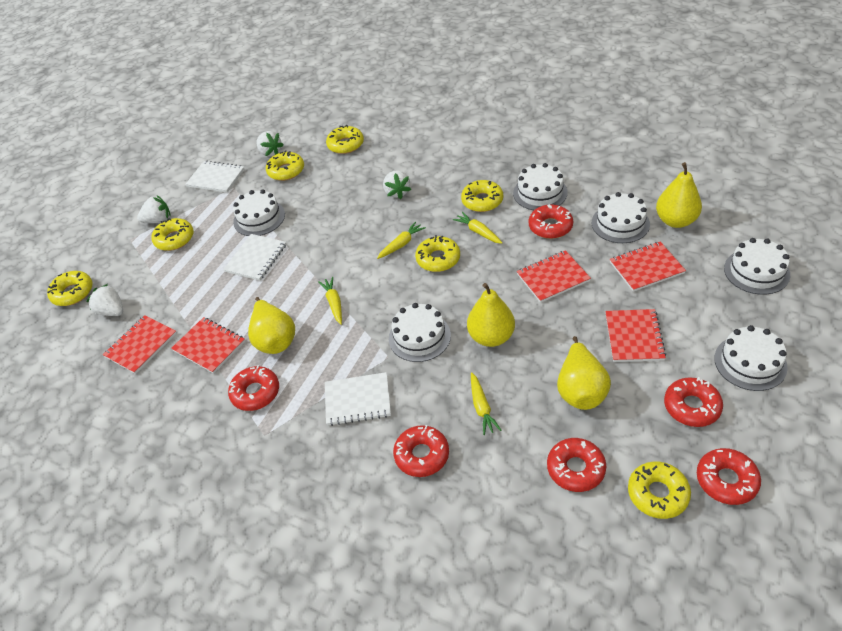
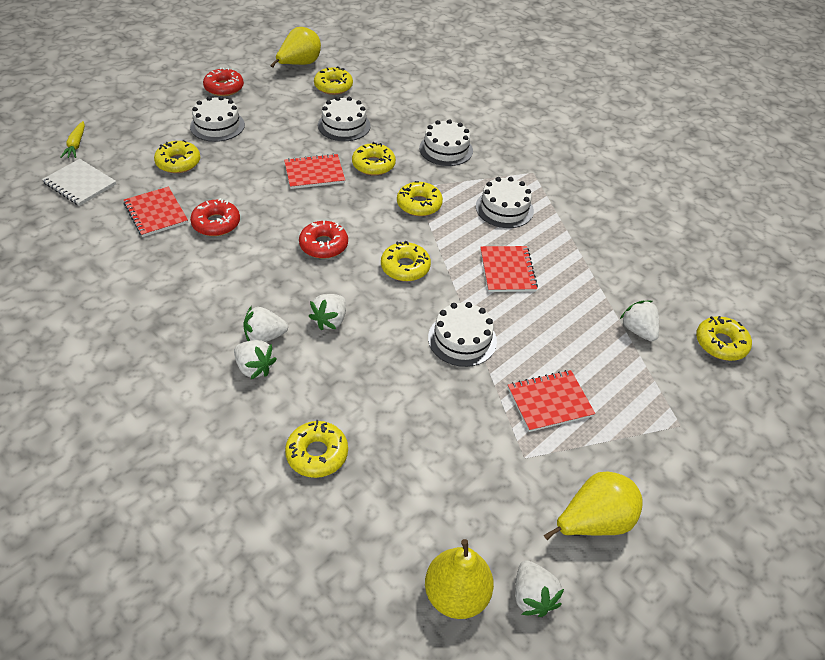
red donut: 6 -> 3
red notebook: 5 -> 4
white cake: 6 -> 5
white notebook: 3 -> 1
white strawberry: 4 -> 5
yellow carrot: 4 -> 1
yellow pear: 4 -> 3

